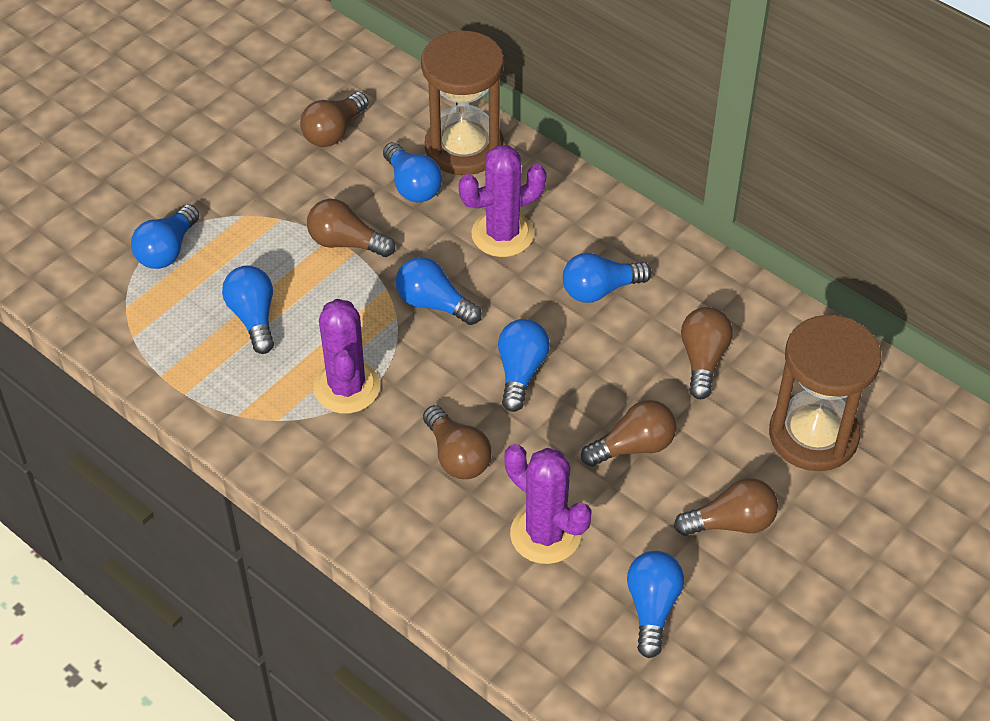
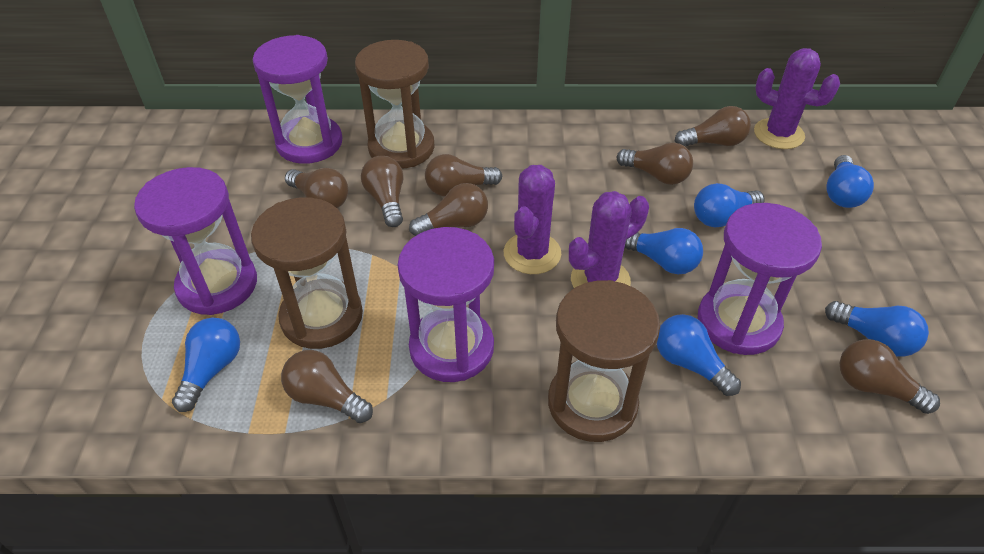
blue light bulb: 7 -> 6
brown hourglass: 2 -> 3
brown light bulb: 6 -> 8
purple hourglass: 0 -> 4

